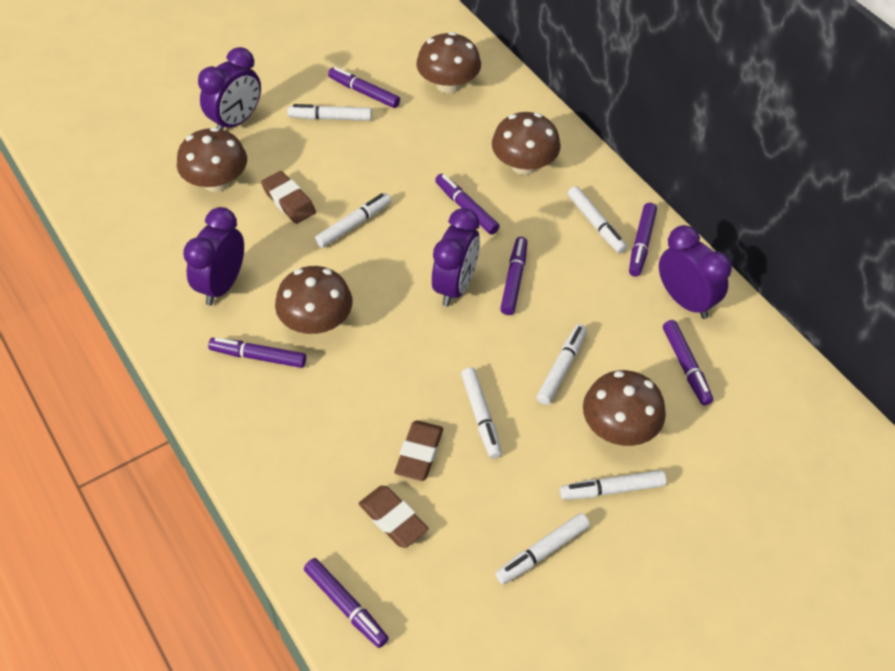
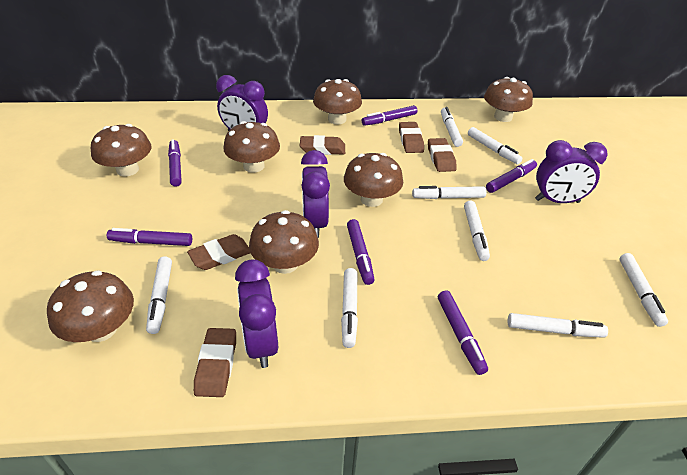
brown eraser: 3 -> 5
brown mushroom: 5 -> 7
purple marker: 7 -> 6
white marker: 7 -> 8

